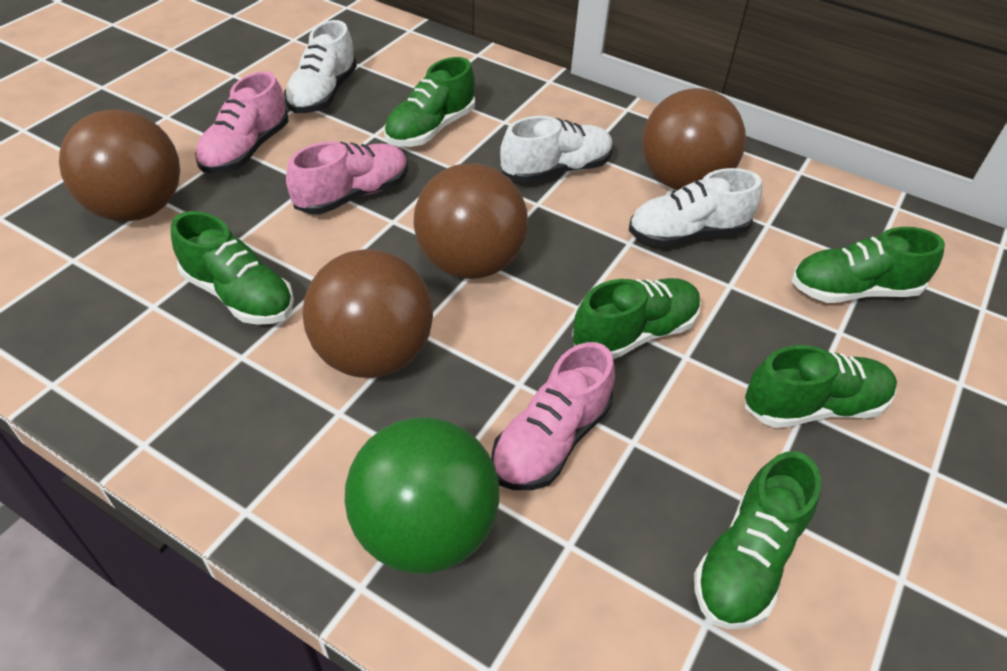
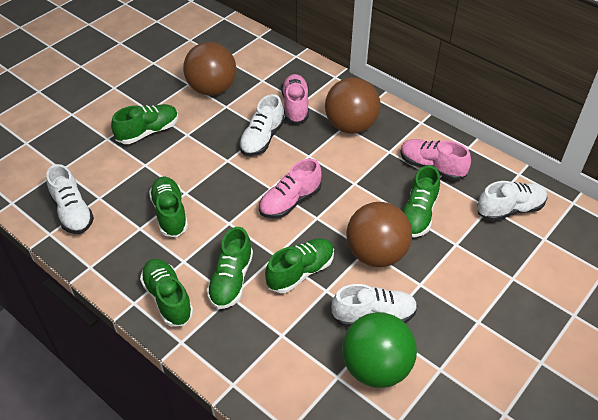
brown ball: 4 -> 3
white shoe: 3 -> 4

